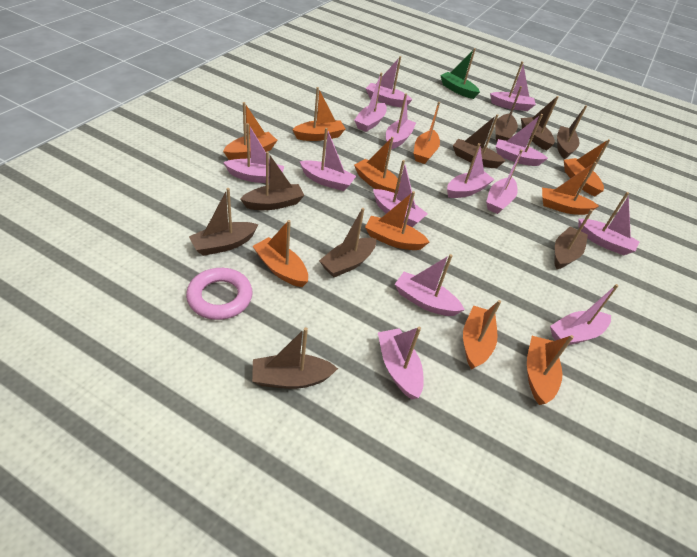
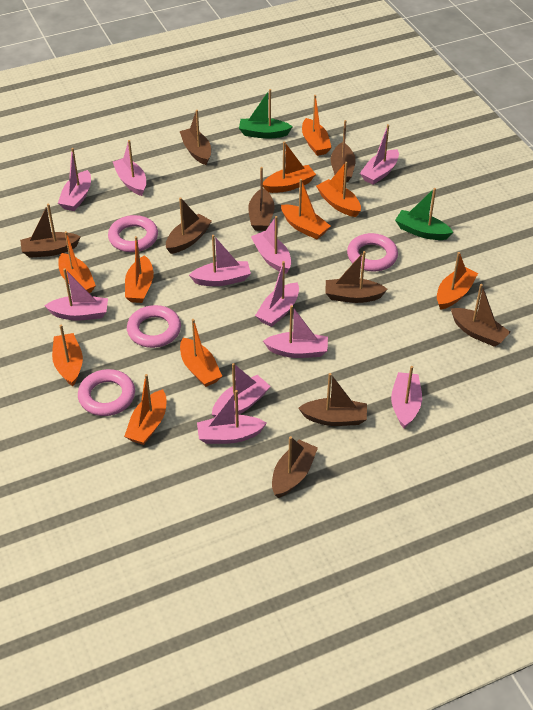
green boat: 1 -> 2
pink boat: 14 -> 11
pink ring: 1 -> 4

